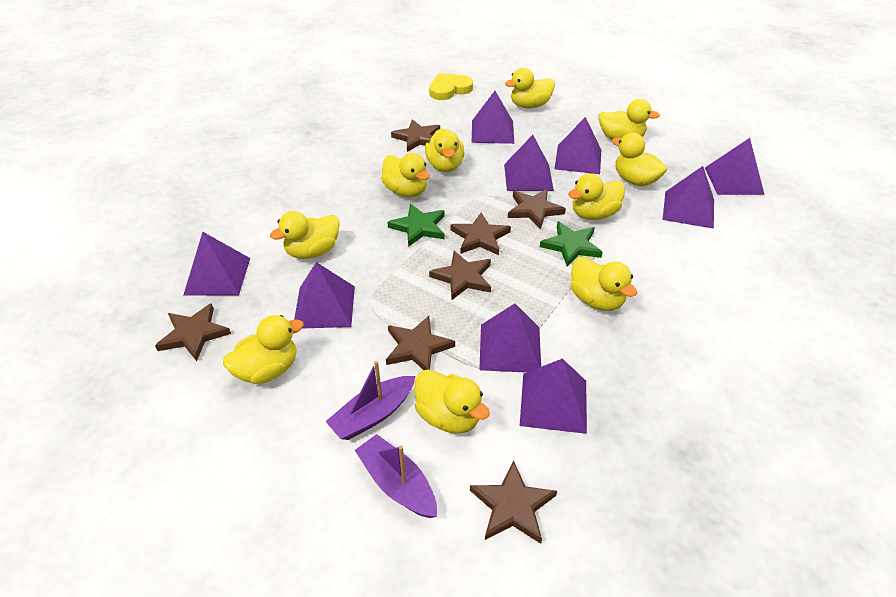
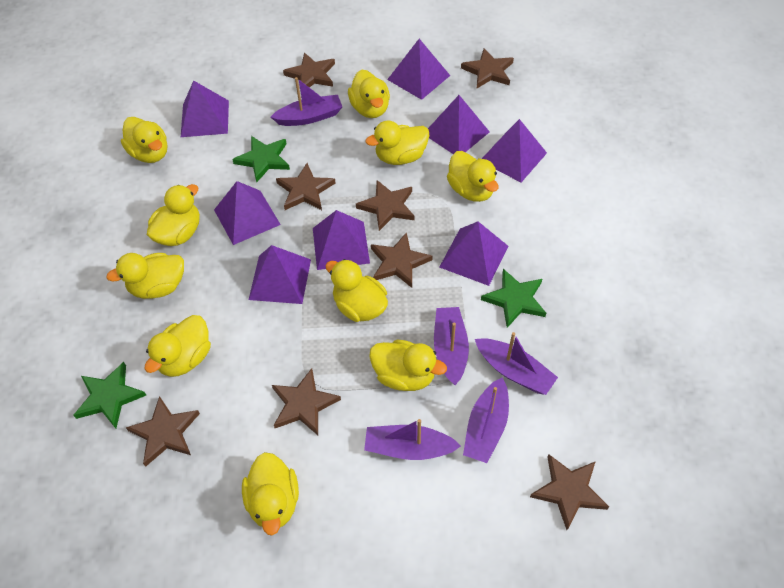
brown star: 7 -> 8
green star: 2 -> 3
purple boat: 2 -> 5
purple pyramid: 9 -> 8
yellow heart: 1 -> 0

